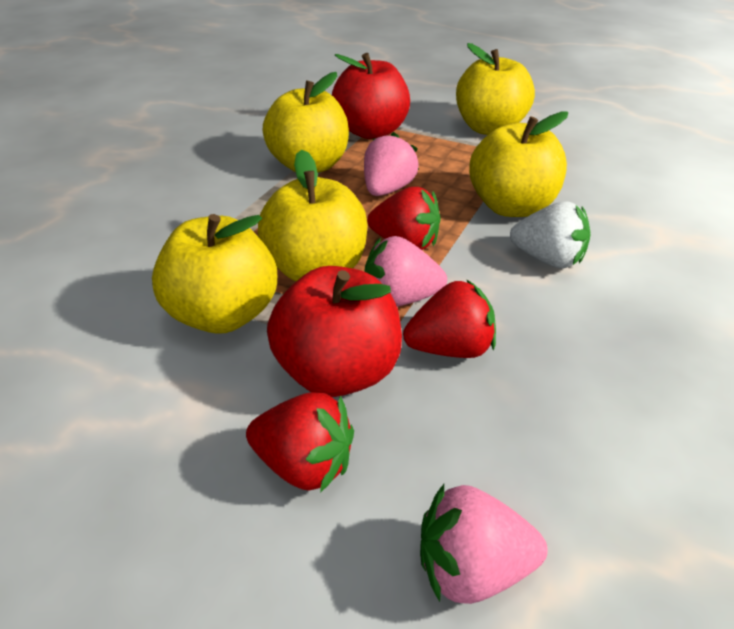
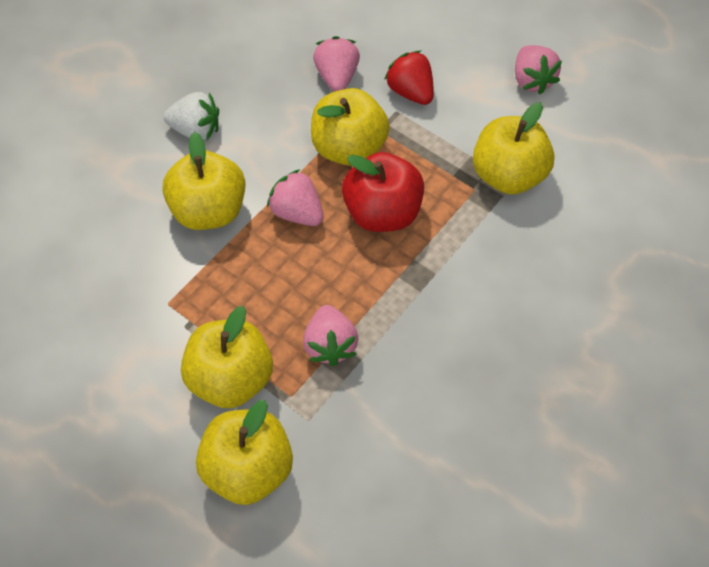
pink strawberry: 3 -> 4
red apple: 2 -> 1
red strawberry: 3 -> 1

